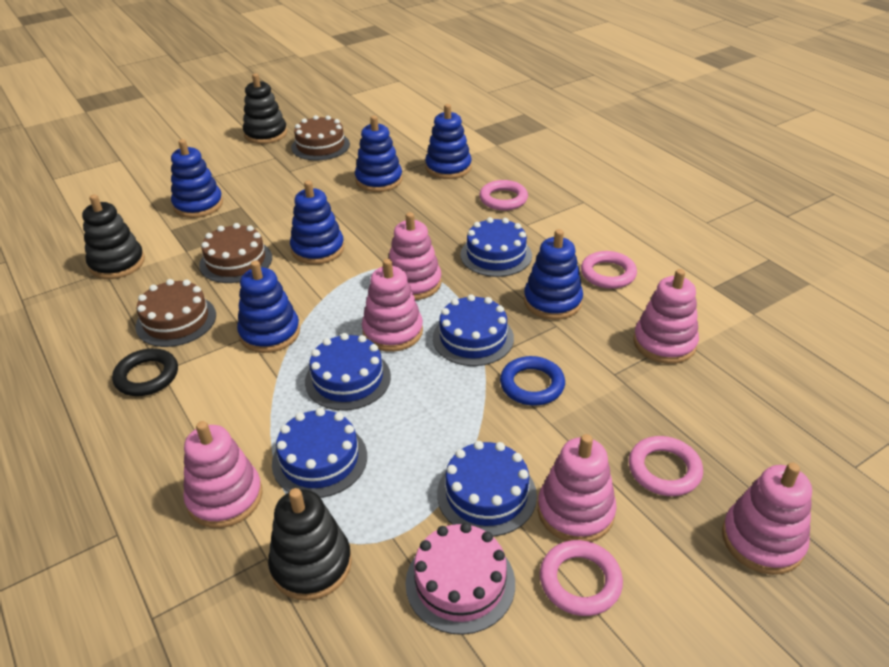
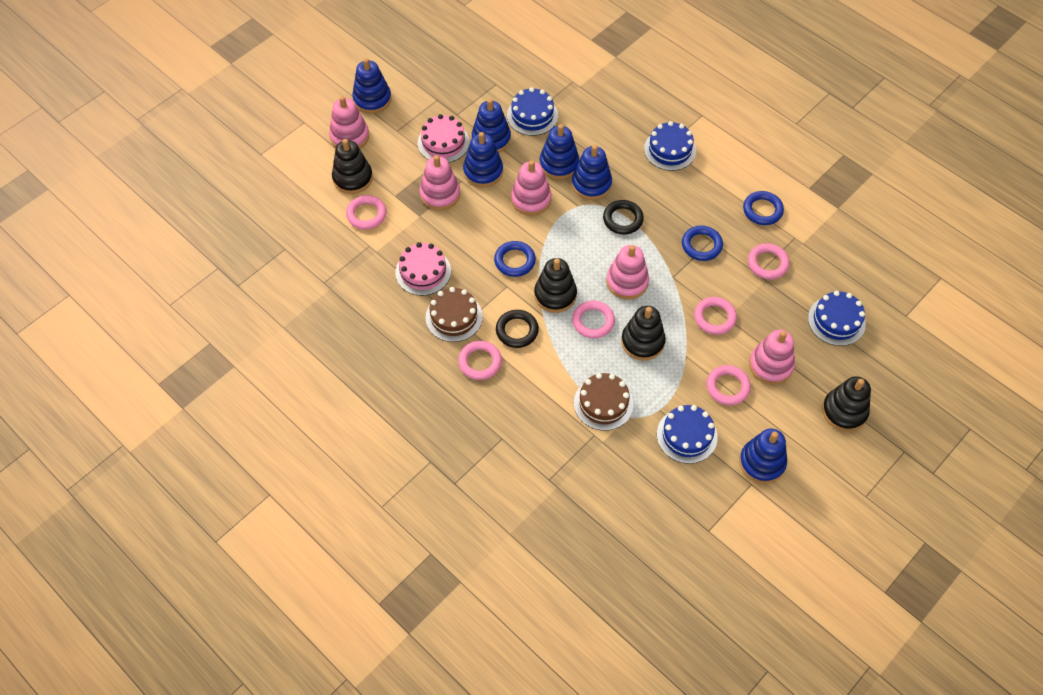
black ring: 1 -> 2
black stacking toy: 3 -> 4
blue cake: 5 -> 4
blue ring: 1 -> 3
brown cake: 3 -> 2
pink cake: 1 -> 2
pink ring: 4 -> 6
pink stacking toy: 6 -> 5

